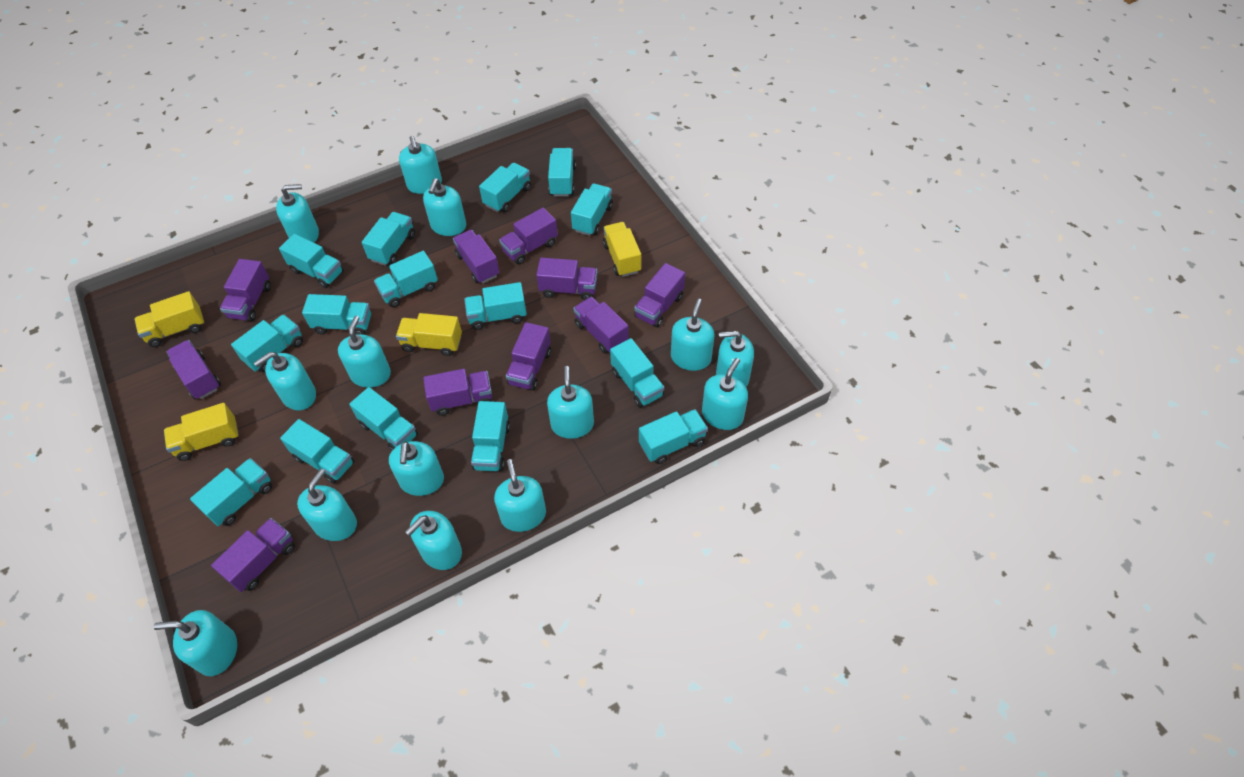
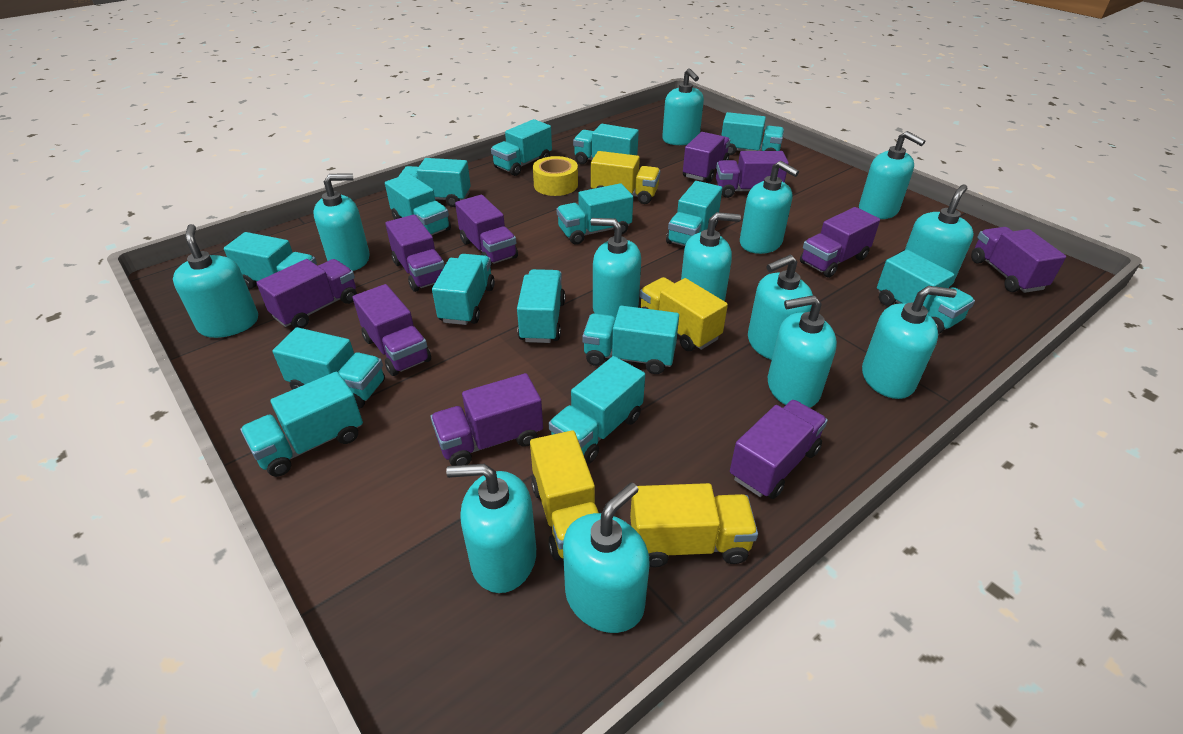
turquoise soap dispenser: 14 -> 13
yellow tape: 0 -> 1

